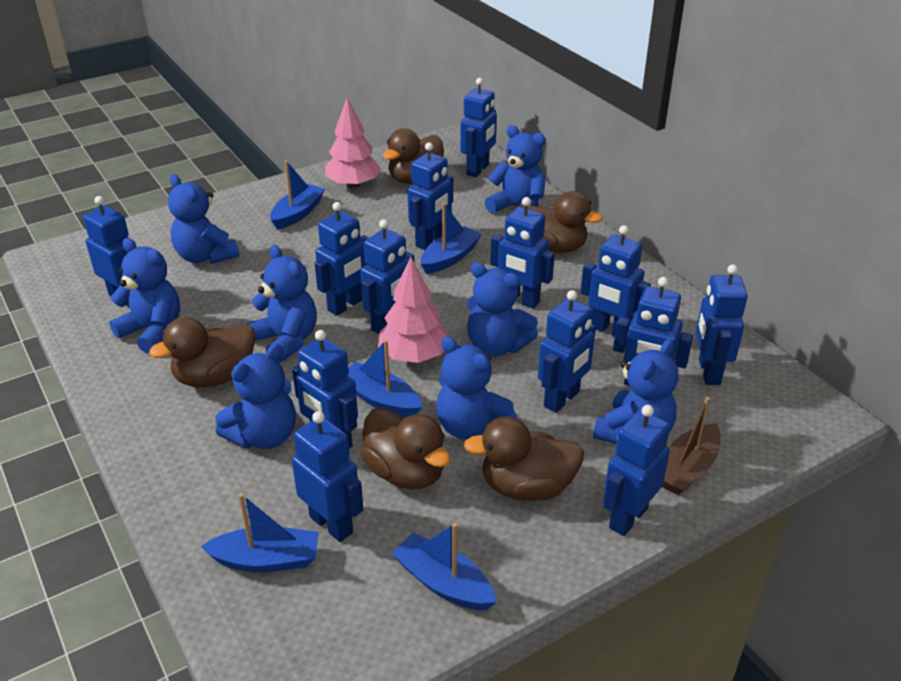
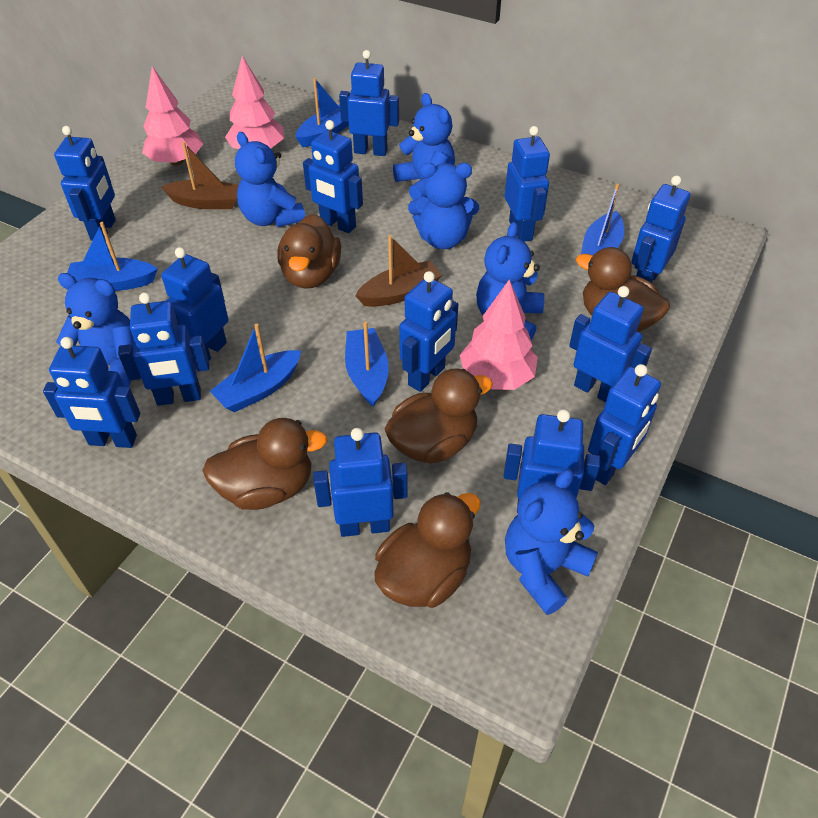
blue teddy bear: 8 -> 6
brown boat: 1 -> 2
pink tree: 2 -> 3

